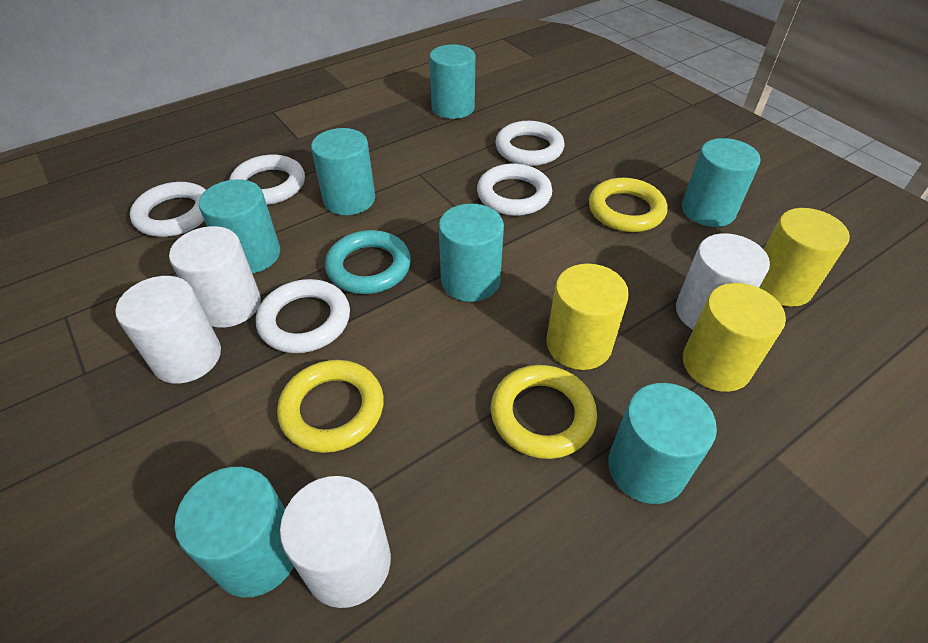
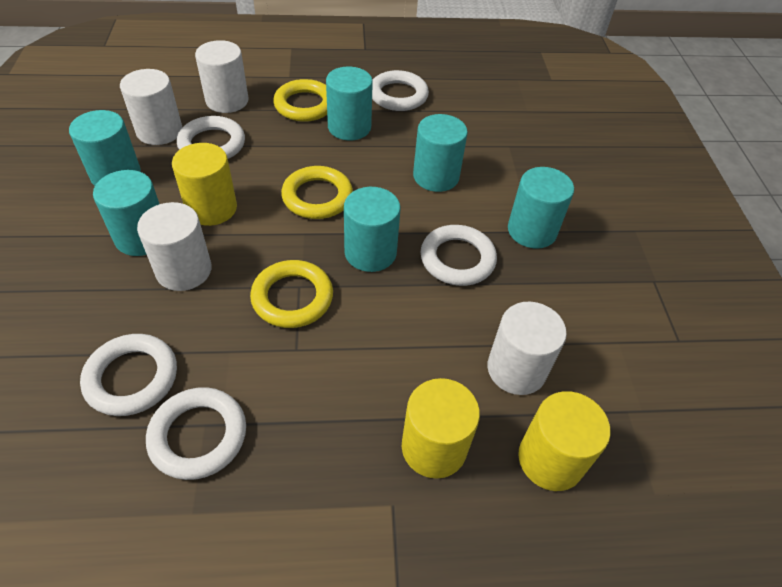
turquoise cylinder: 7 -> 6
turquoise ring: 1 -> 0

